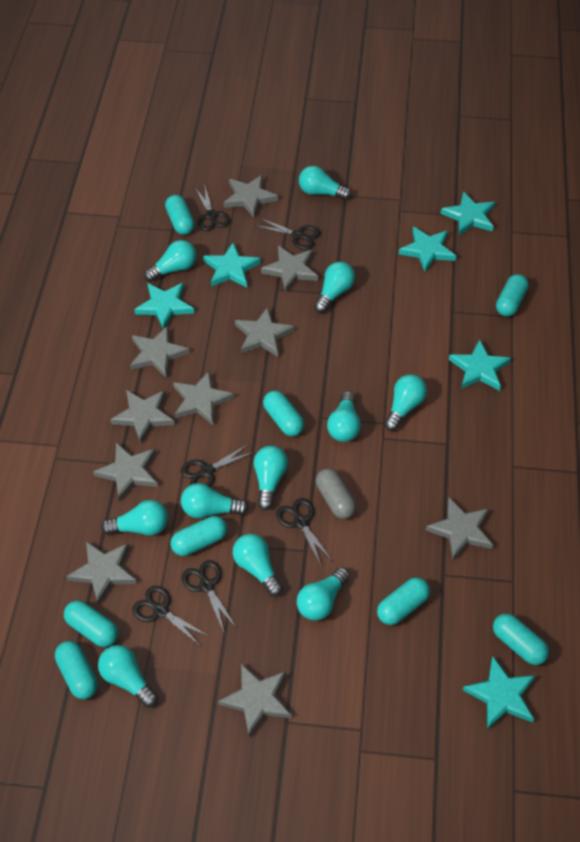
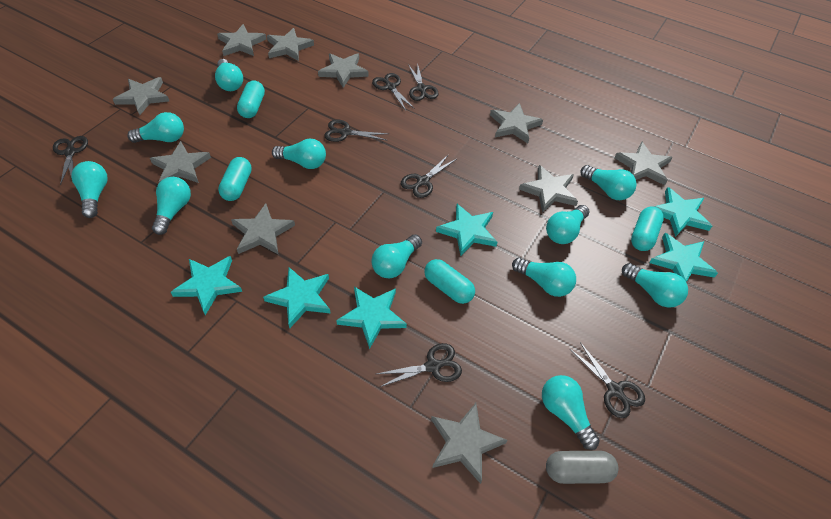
black scissors: 6 -> 7
turquoise capsule: 8 -> 4

